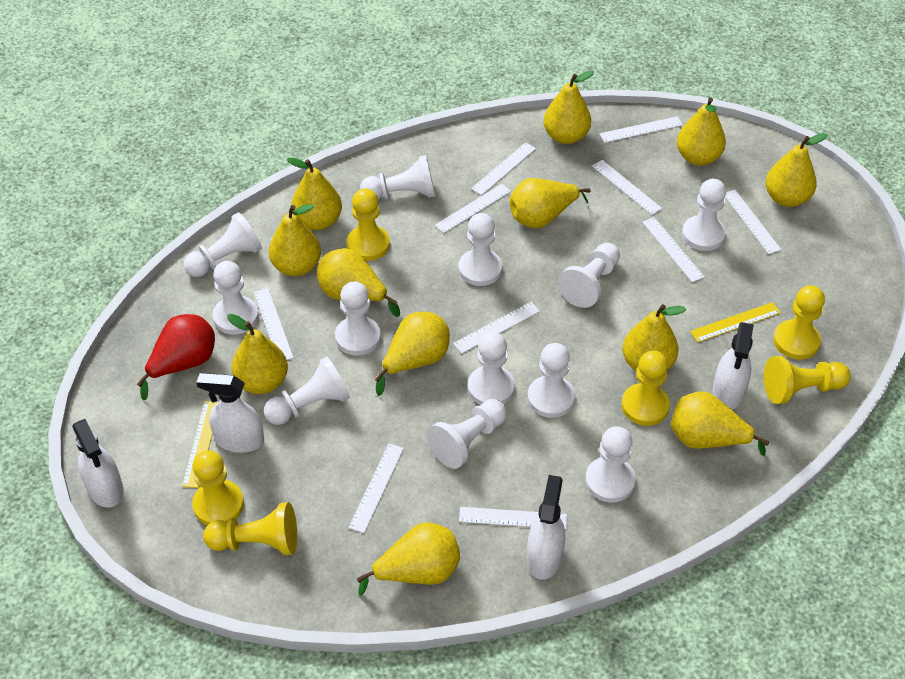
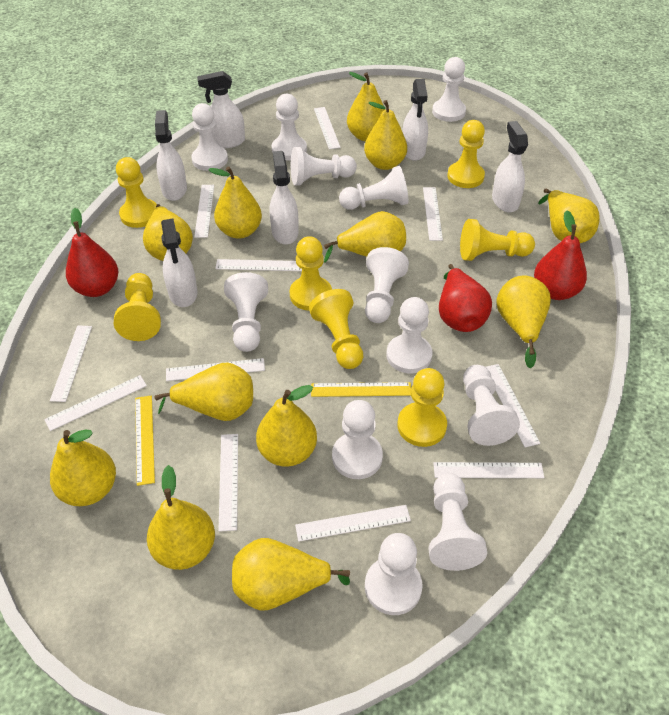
red pear: 1 -> 3
white ruler: 10 -> 11
white spray bottle: 4 -> 6
yellow pawn: 6 -> 7

